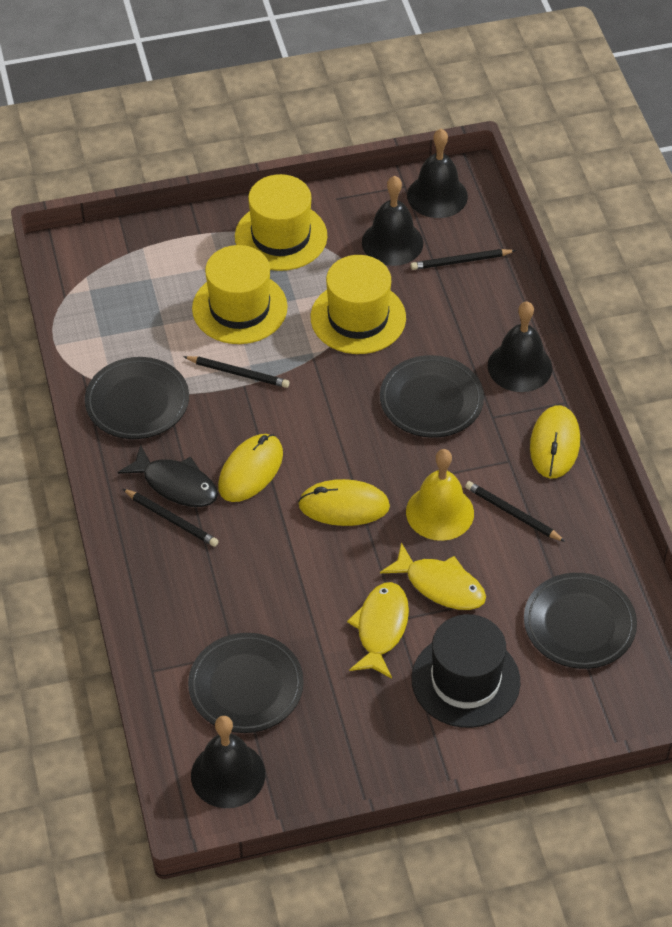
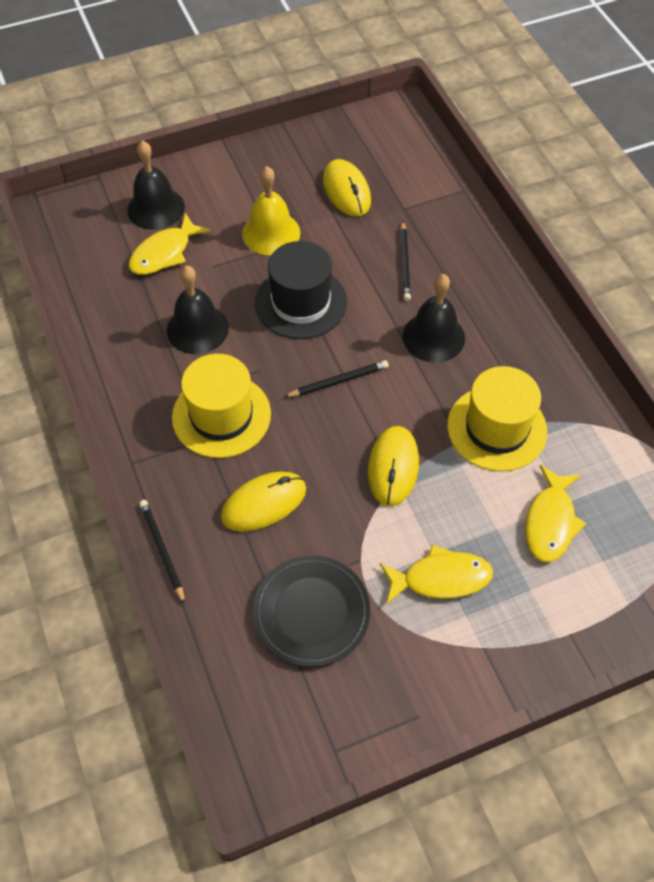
black bell: 4 -> 3
black fish: 1 -> 0
black pencil: 4 -> 3
black plate: 4 -> 1
yellow fish: 2 -> 3
yellow hat: 3 -> 2

